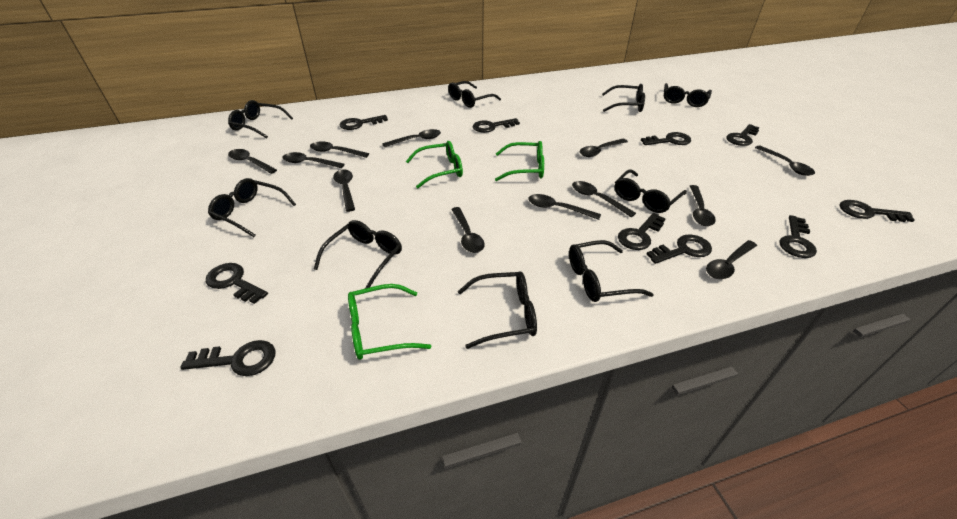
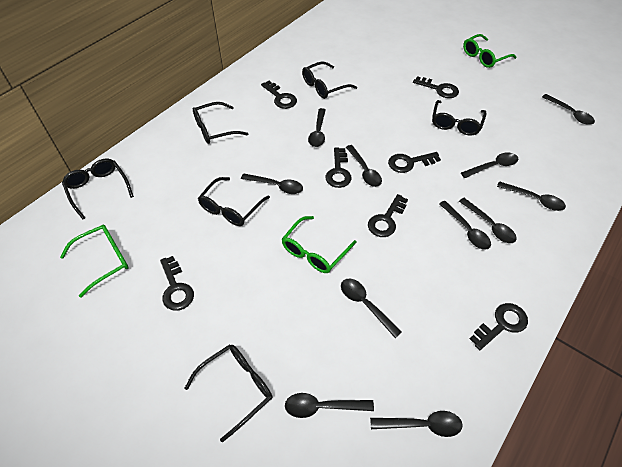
black glasses: 9 -> 6
black key: 10 -> 7
black spoon: 12 -> 11

